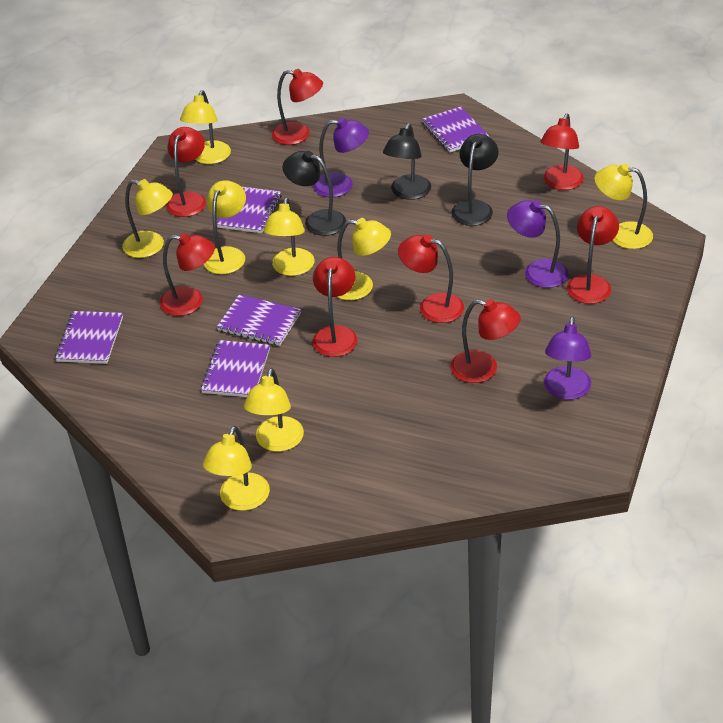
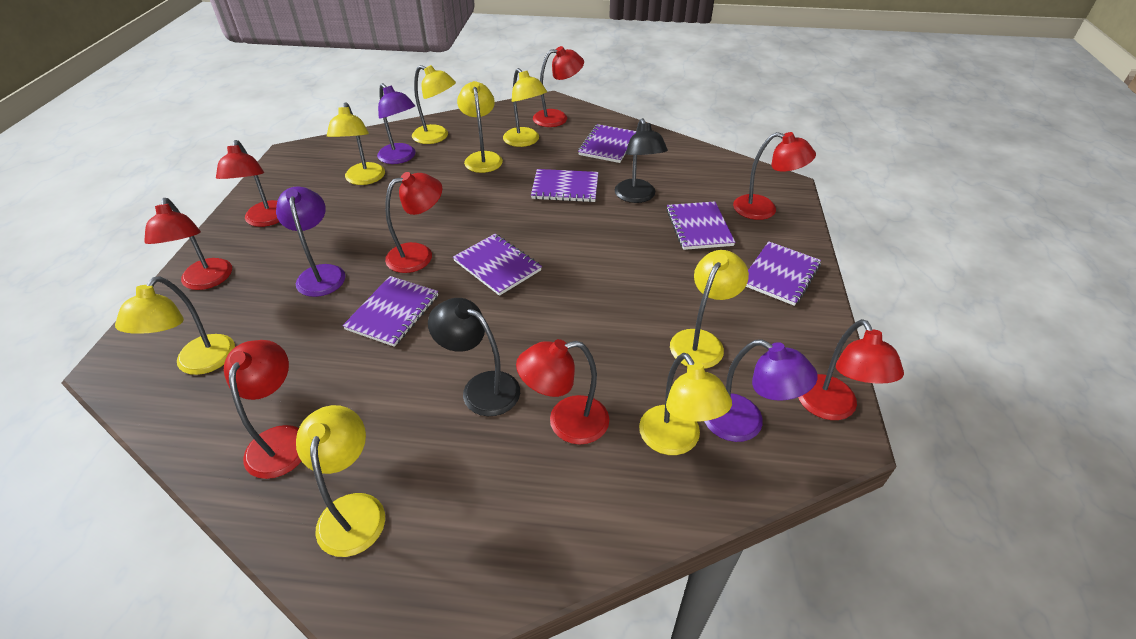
black lamp: 3 -> 2
purple notebook: 5 -> 6

